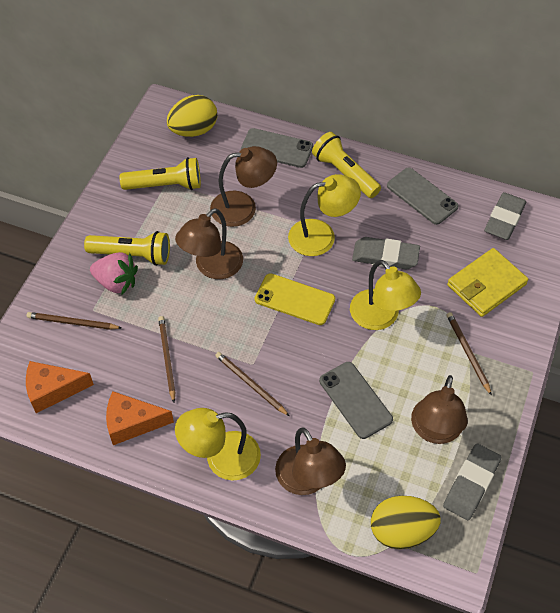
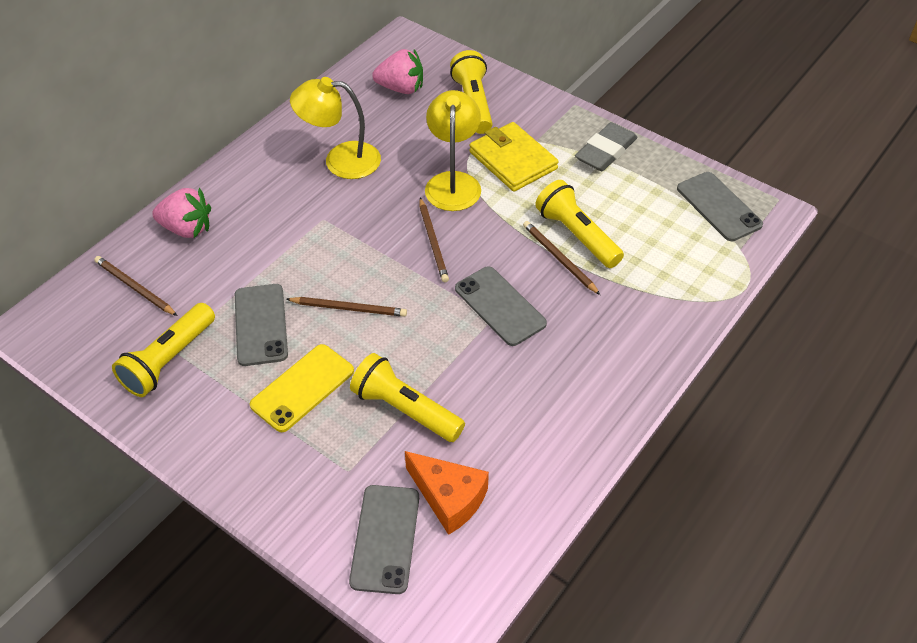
brown lamp: 4 -> 0
grey eraser: 3 -> 1
grey phone: 3 -> 4
orange cheese: 2 -> 1
pink strawberry: 1 -> 2
yellow egg: 2 -> 0
yellow flashlight: 3 -> 4
yellow lamp: 3 -> 2

